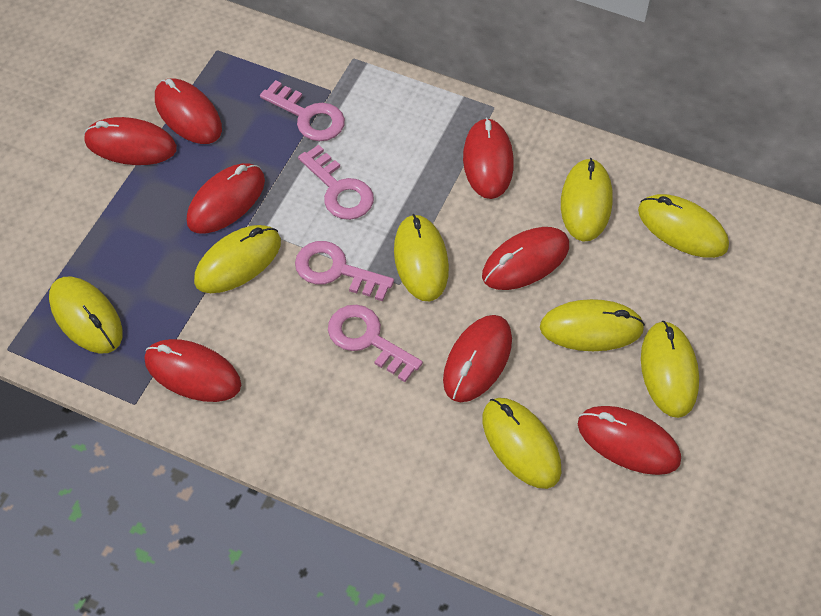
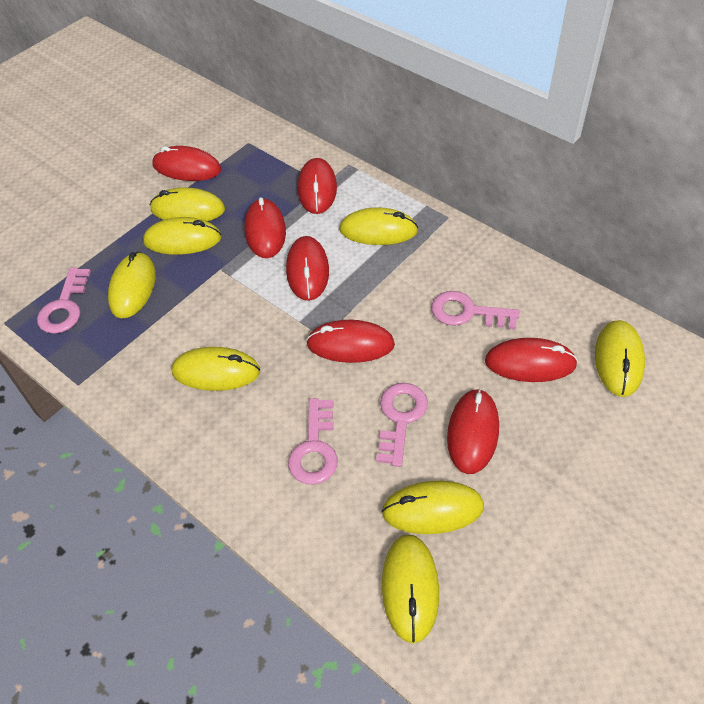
red mouse: 8 -> 7

